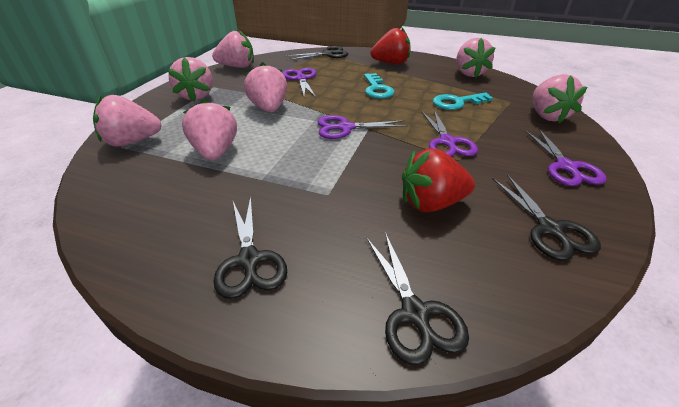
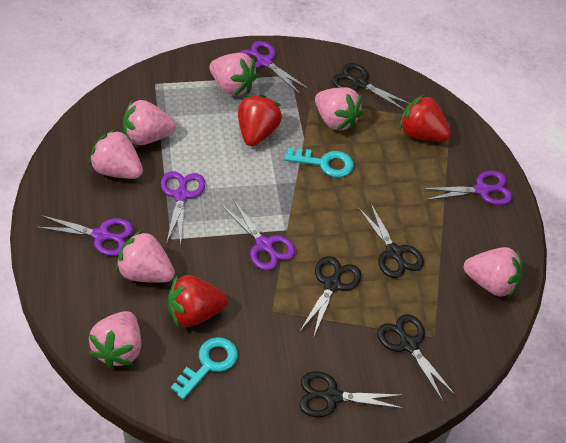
black scissors: 4 -> 5
purple scissors: 4 -> 5
red strawberry: 2 -> 3

